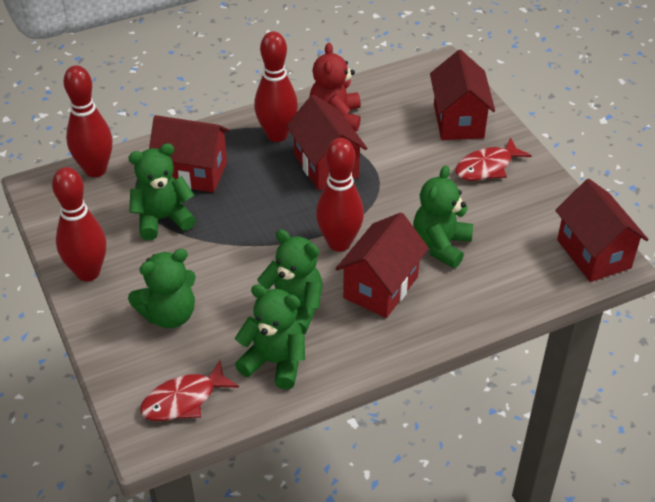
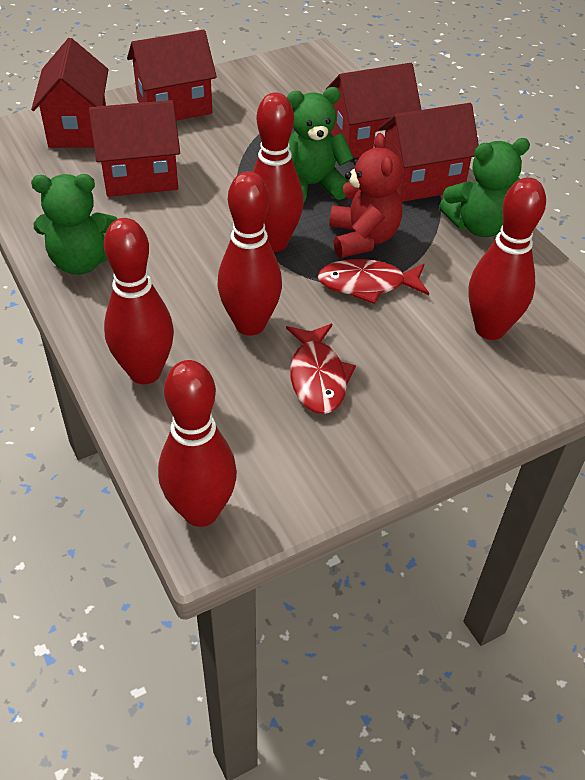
green teddy bear: 5 -> 3
red bowling pin: 4 -> 5

